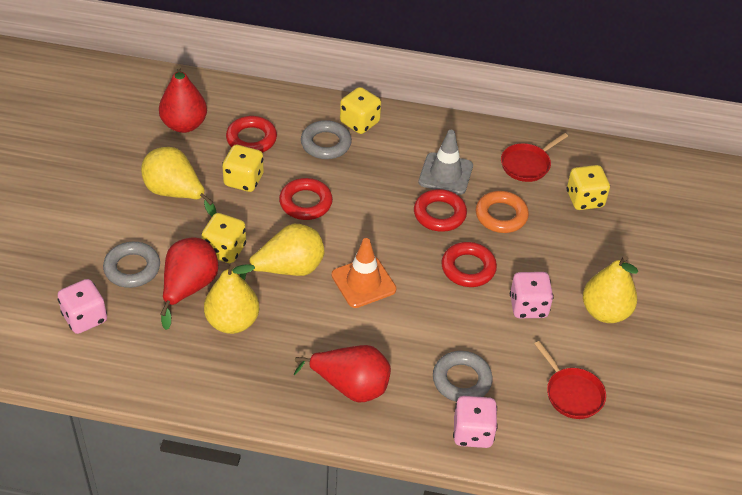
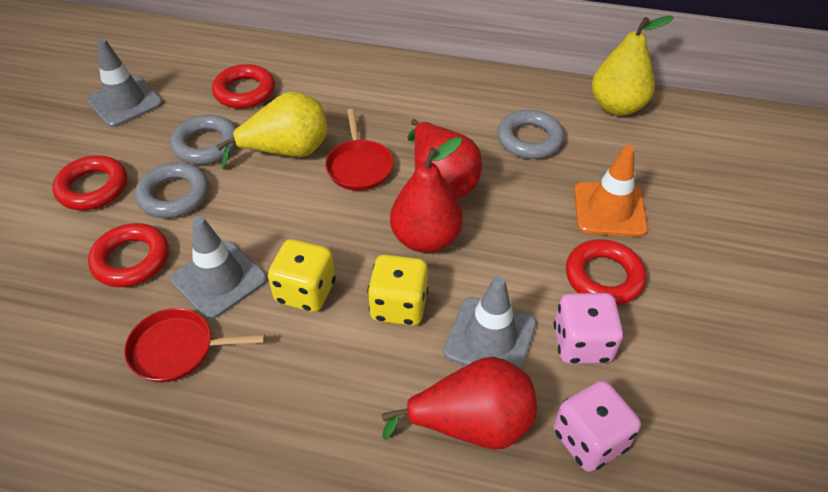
grey traffic cone: 1 -> 3
orange ring: 1 -> 0
pink dice: 3 -> 2
yellow dice: 4 -> 2
yellow pear: 4 -> 2

